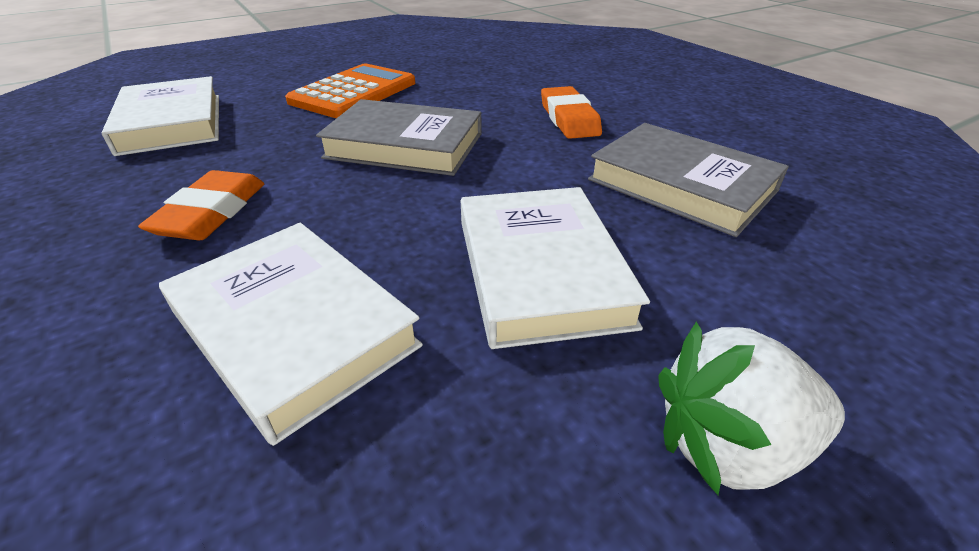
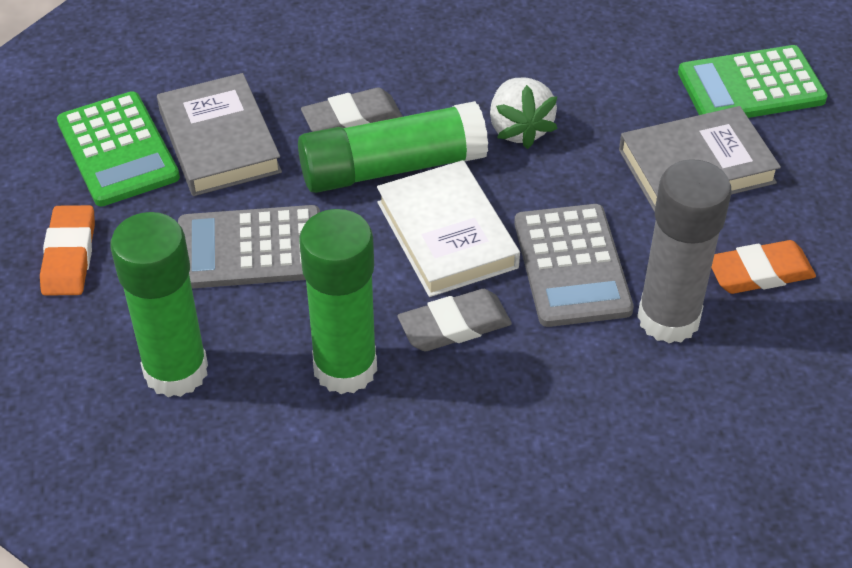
green calculator: 0 -> 2
green glue stick: 0 -> 3
grey calculator: 0 -> 2
grey eraser: 0 -> 2
grey glue stick: 0 -> 1
orange calculator: 1 -> 0
white book: 3 -> 1

